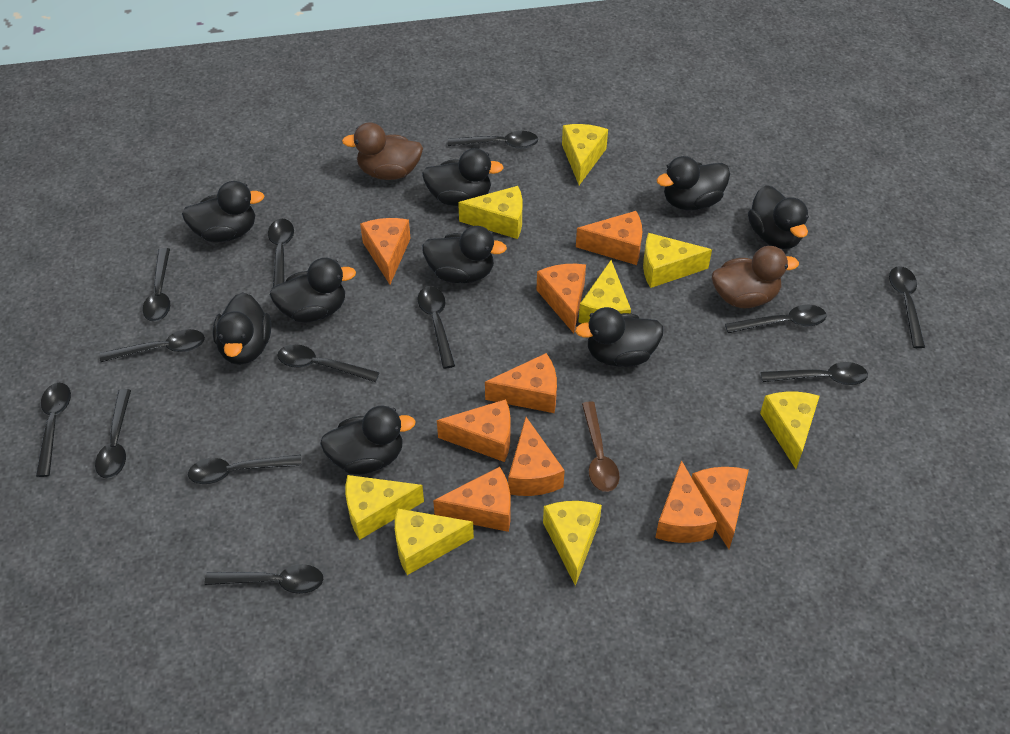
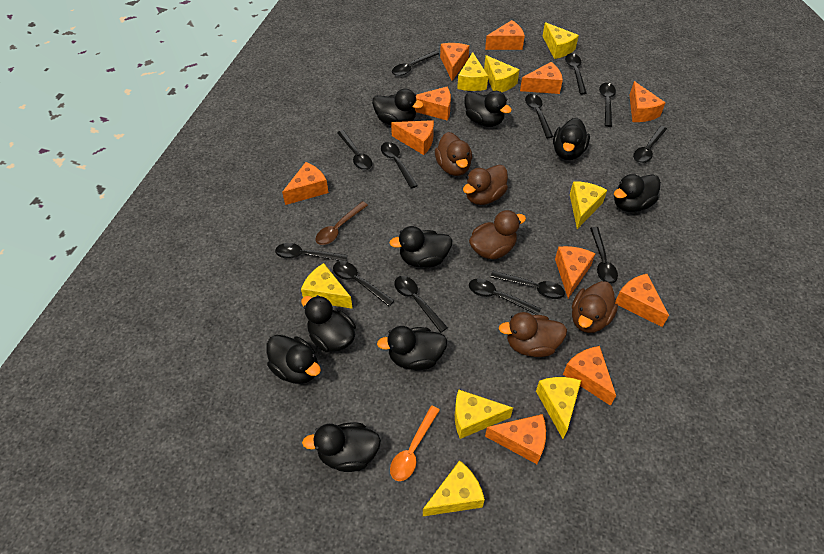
brown duck: 2 -> 5
orange cheese: 9 -> 11
orange spoon: 0 -> 1

